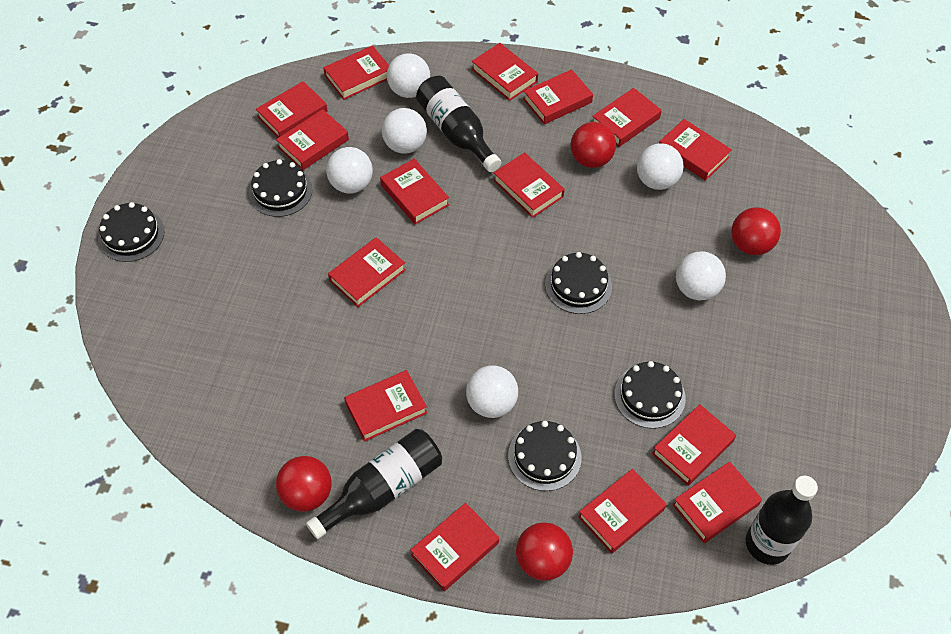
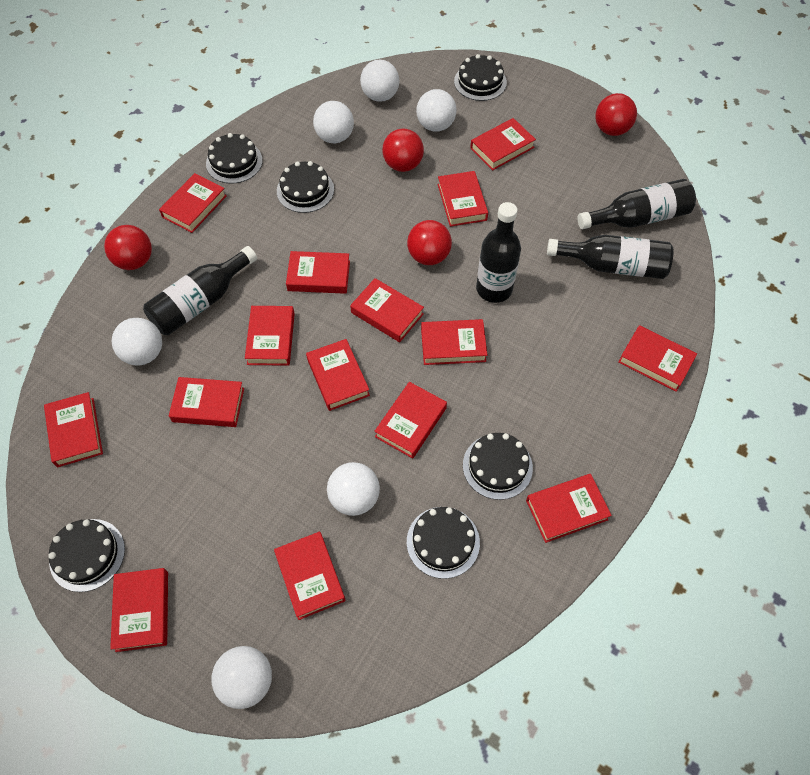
black bottle: 3 -> 4
black cake: 5 -> 6

